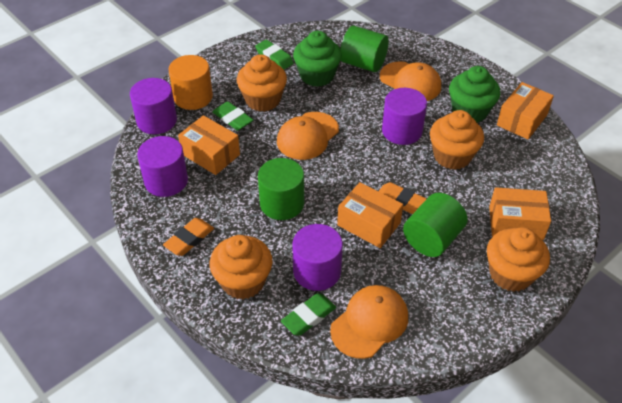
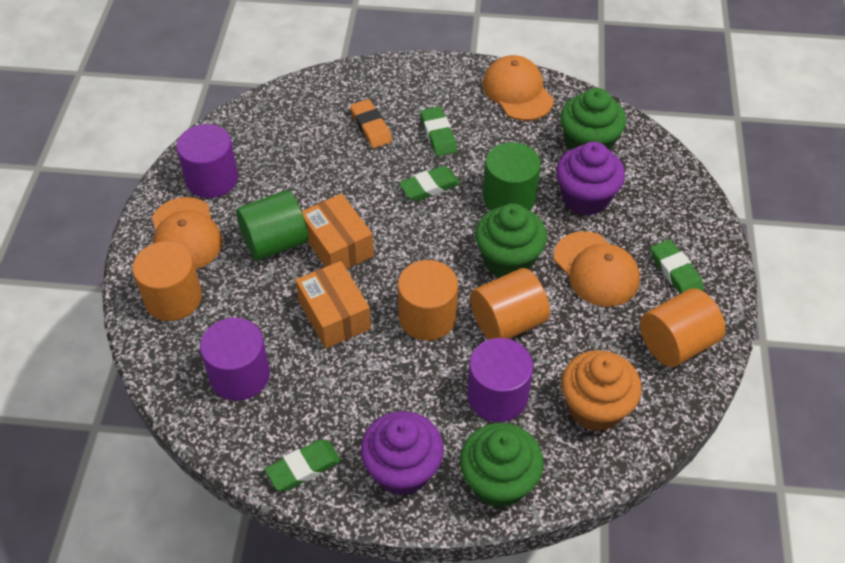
green cupcake: 2 -> 3
green cylinder: 3 -> 2
green eraser: 3 -> 4
orange box: 4 -> 2
orange cupcake: 4 -> 1
orange cylinder: 1 -> 4
orange eraser: 2 -> 1
purple cupcake: 0 -> 2
purple cylinder: 4 -> 3

